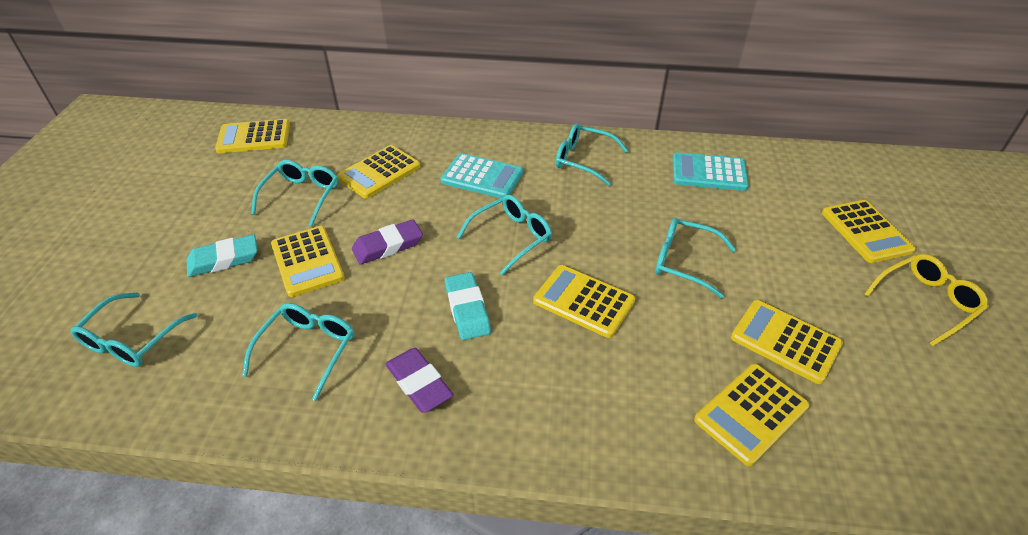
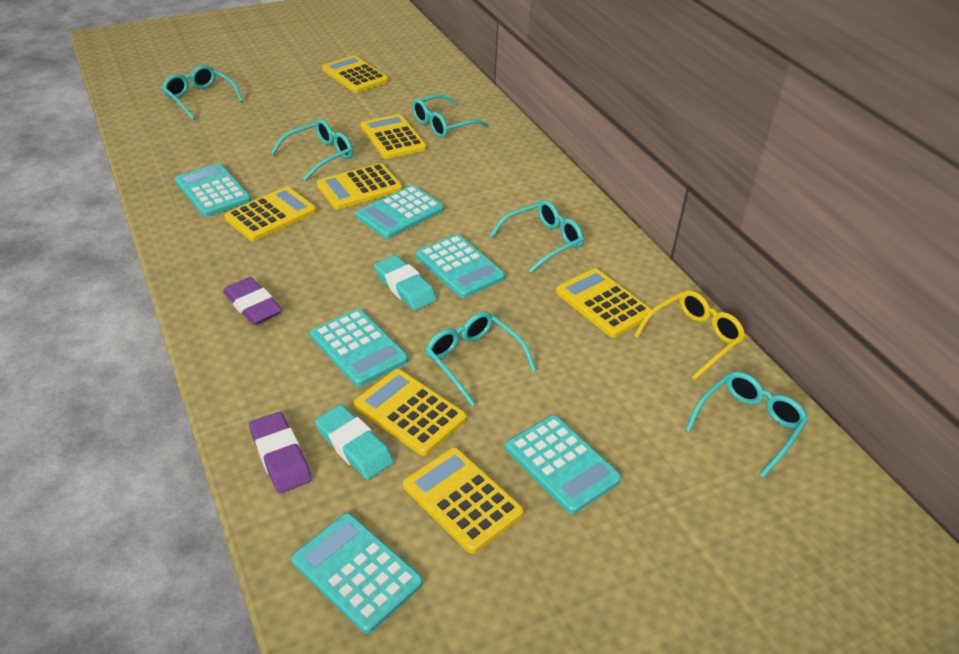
turquoise calculator: 2 -> 6

